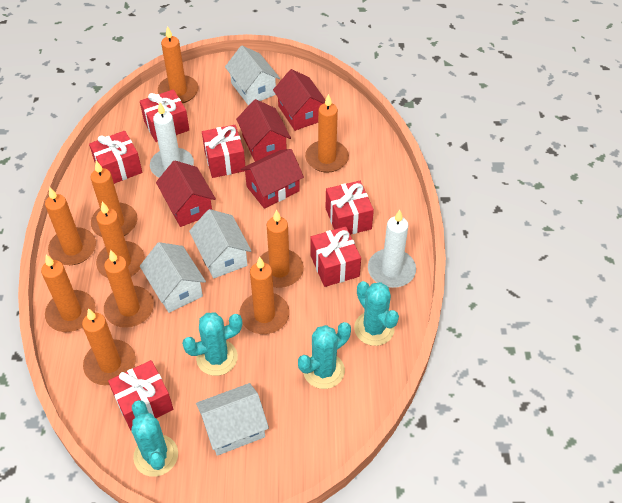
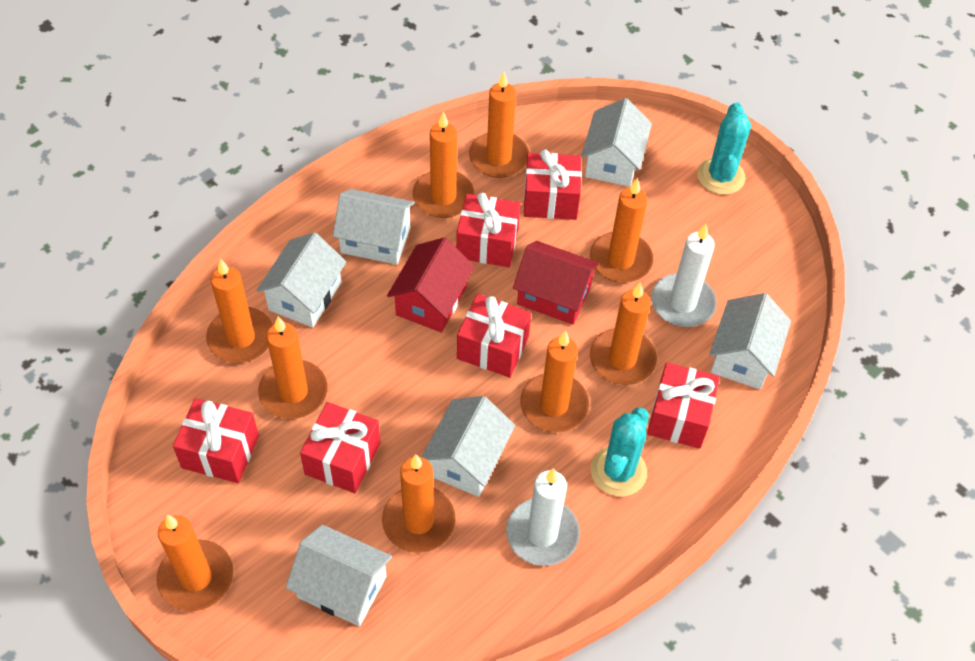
orange candle: 10 -> 9
red house: 4 -> 2
turquoise cactus: 4 -> 2
white house: 4 -> 6

